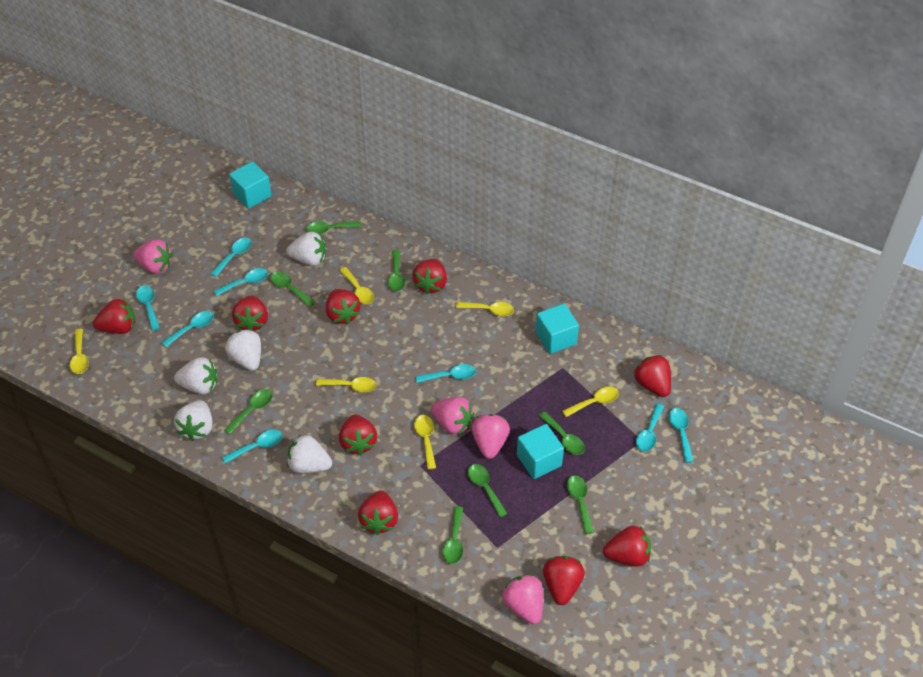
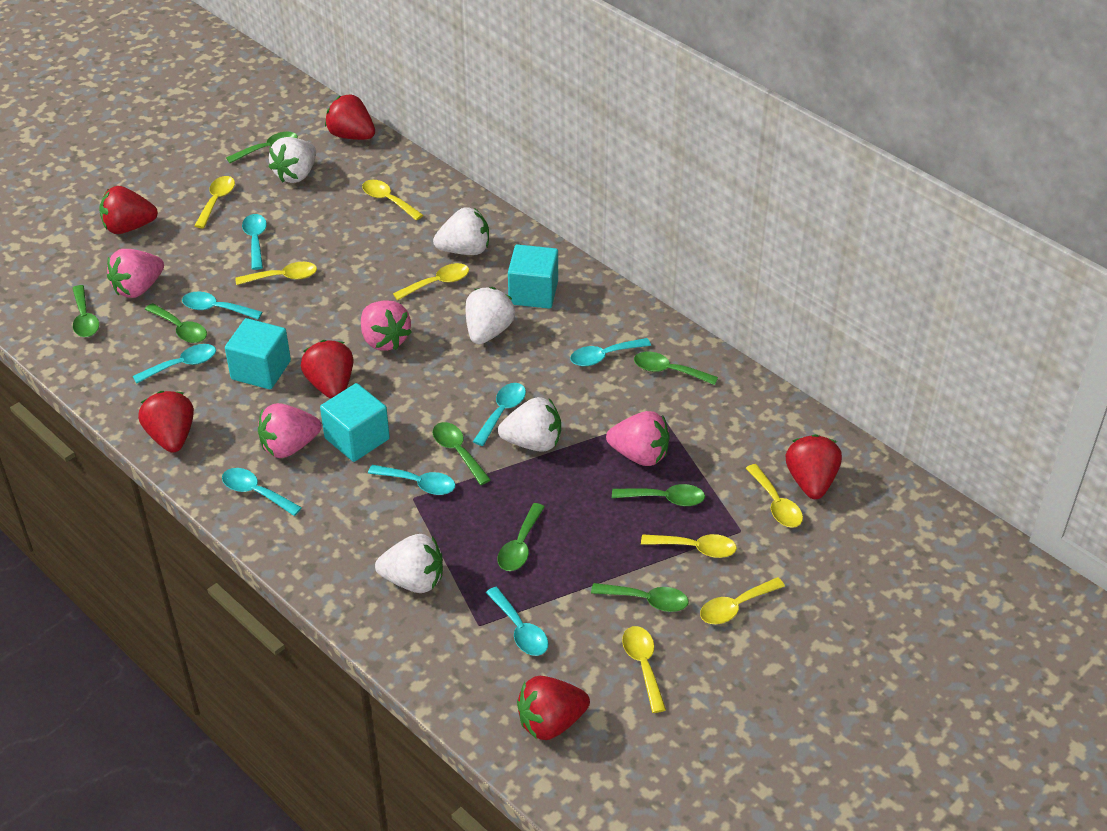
red strawberry: 9 -> 6
yellow spoon: 6 -> 8

